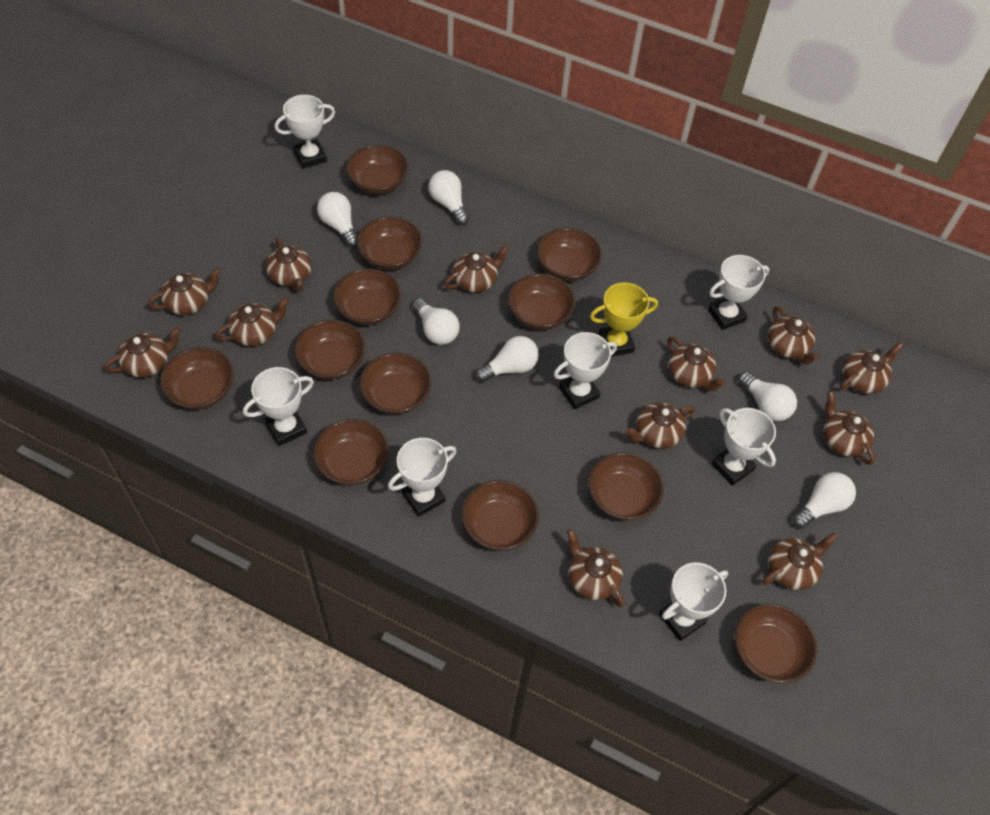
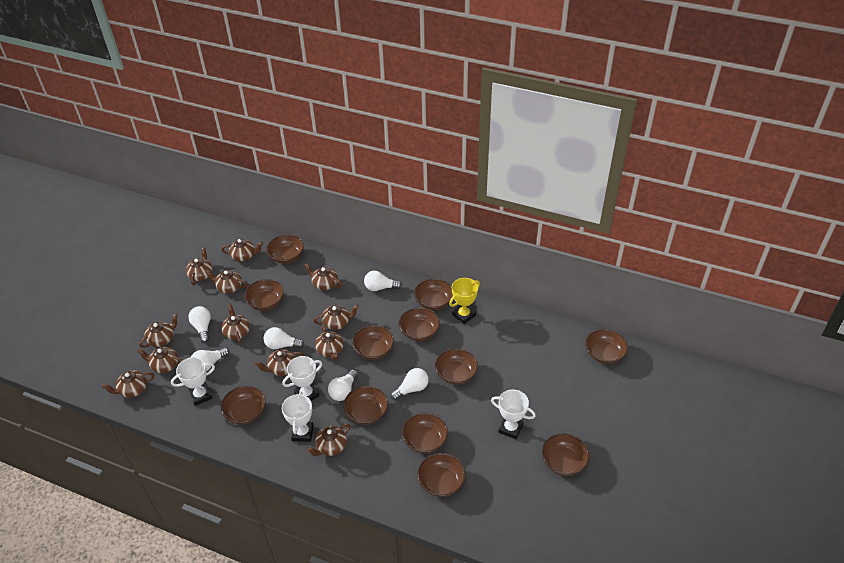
white trophy: 7 -> 4

